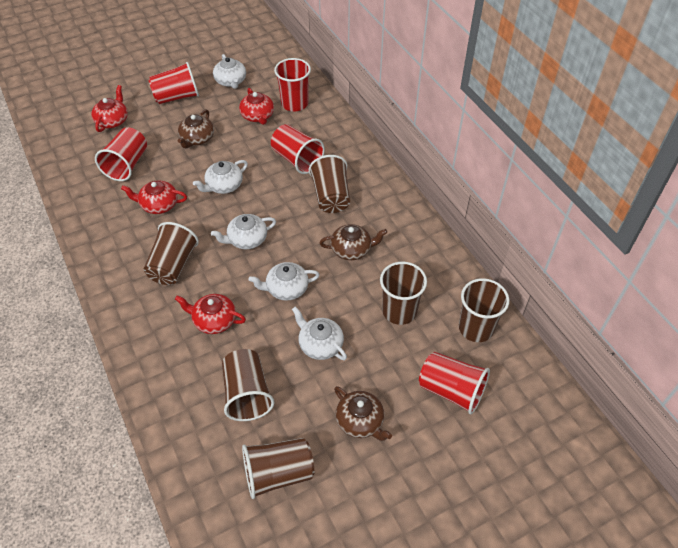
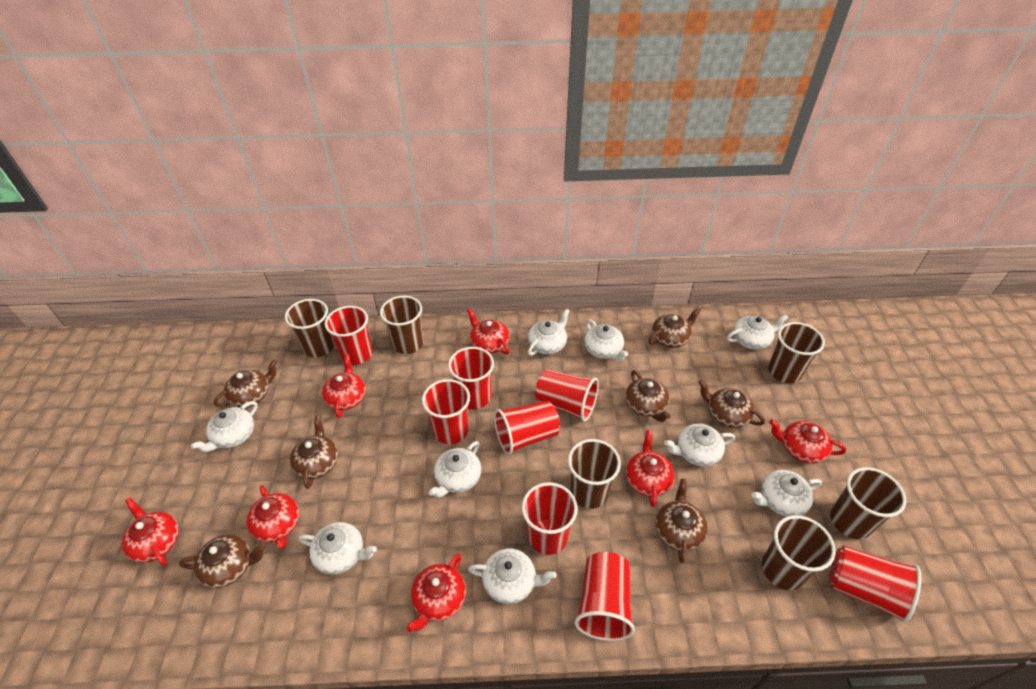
brown teapot: 3 -> 7
red cup: 5 -> 8
red teapot: 4 -> 7
white teapot: 5 -> 9

